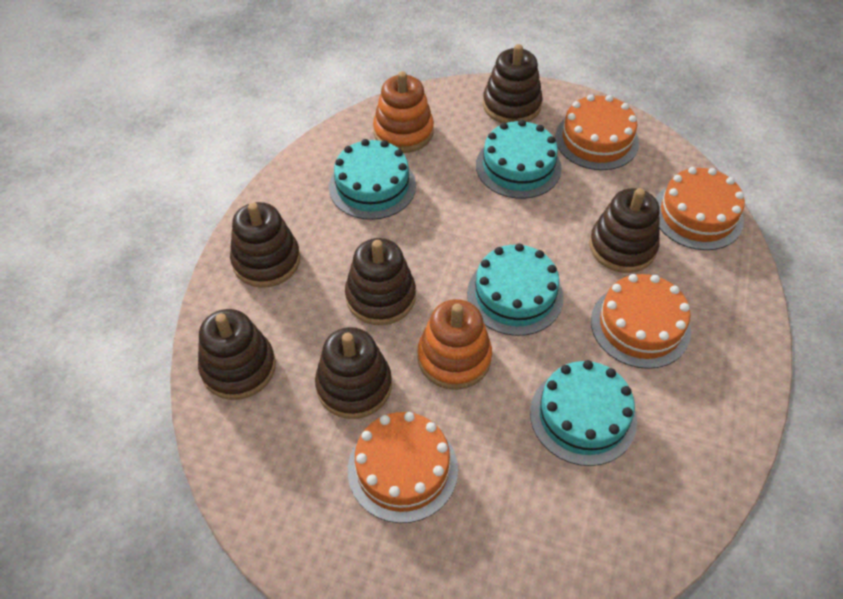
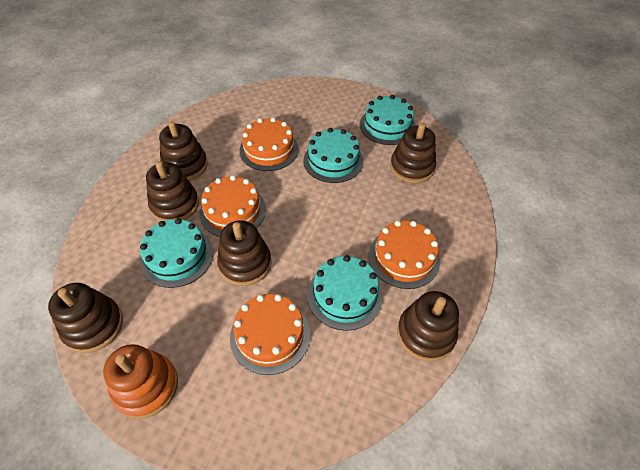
orange stacking toy: 2 -> 1

